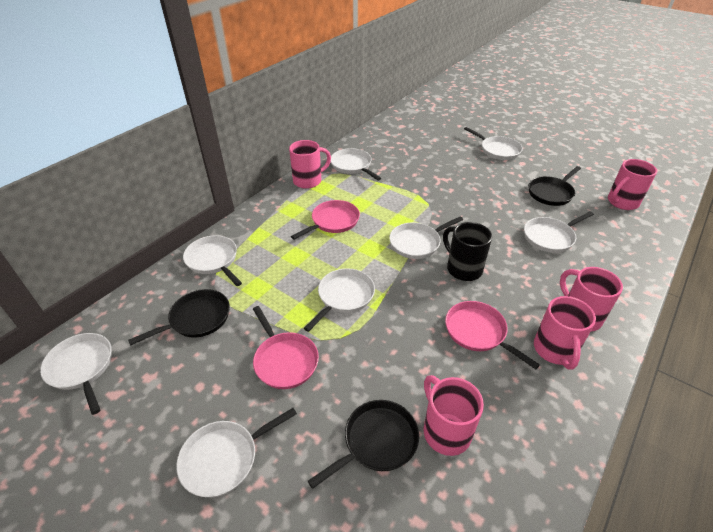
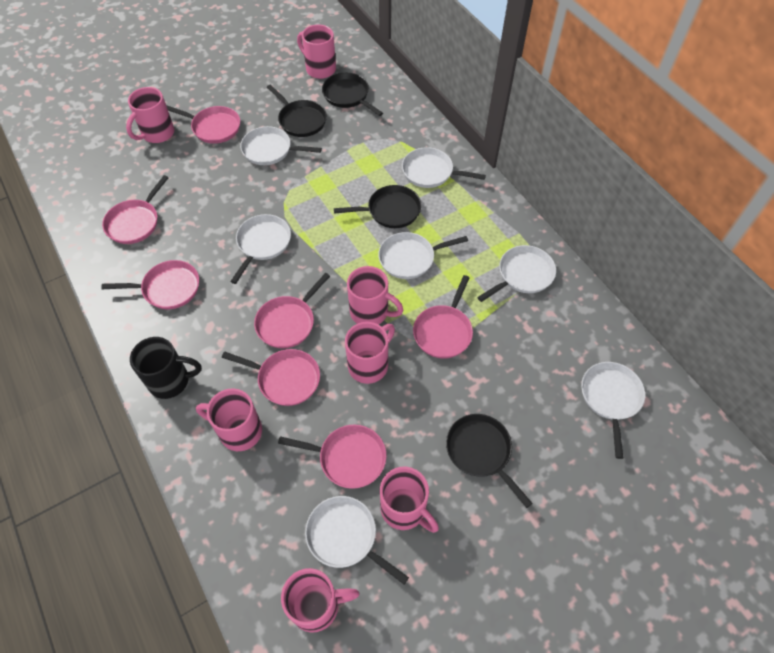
black pan: 3 -> 4
pink mug: 5 -> 7
pink pan: 3 -> 7
white pan: 8 -> 7

